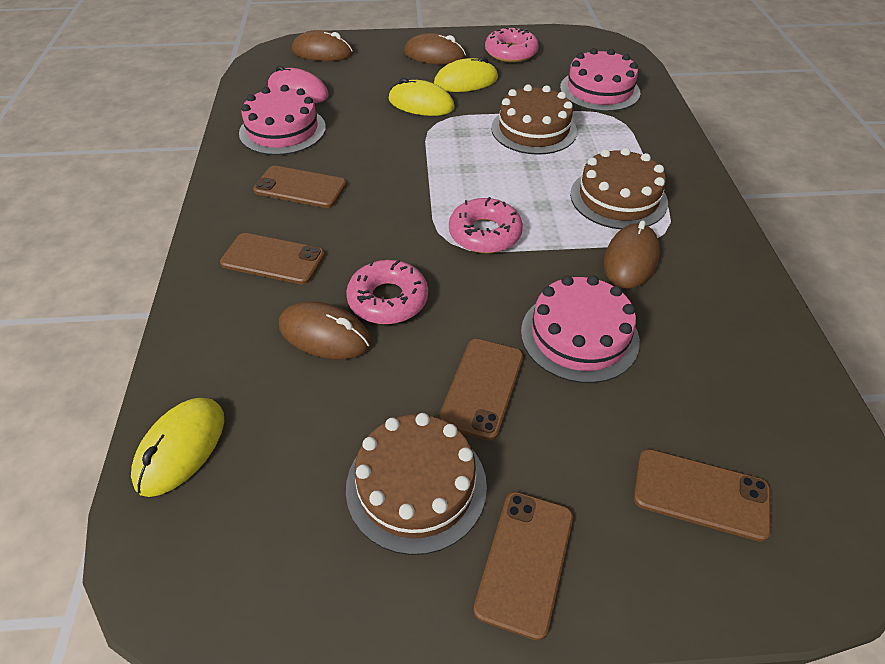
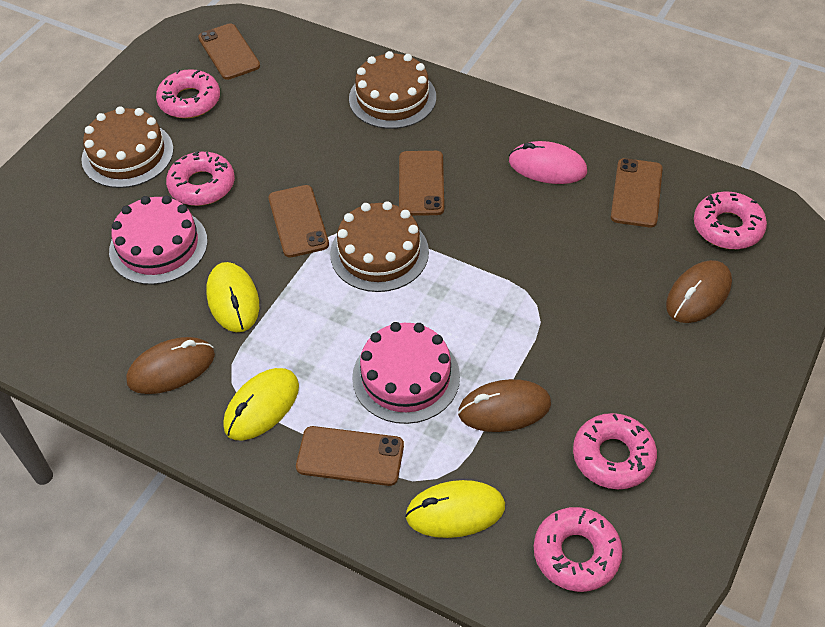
brown mouse: 4 -> 3
pink cake: 3 -> 2
pink donut: 3 -> 5

